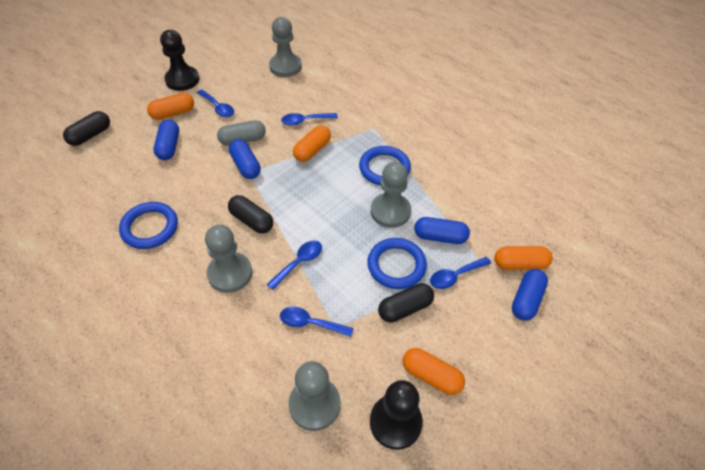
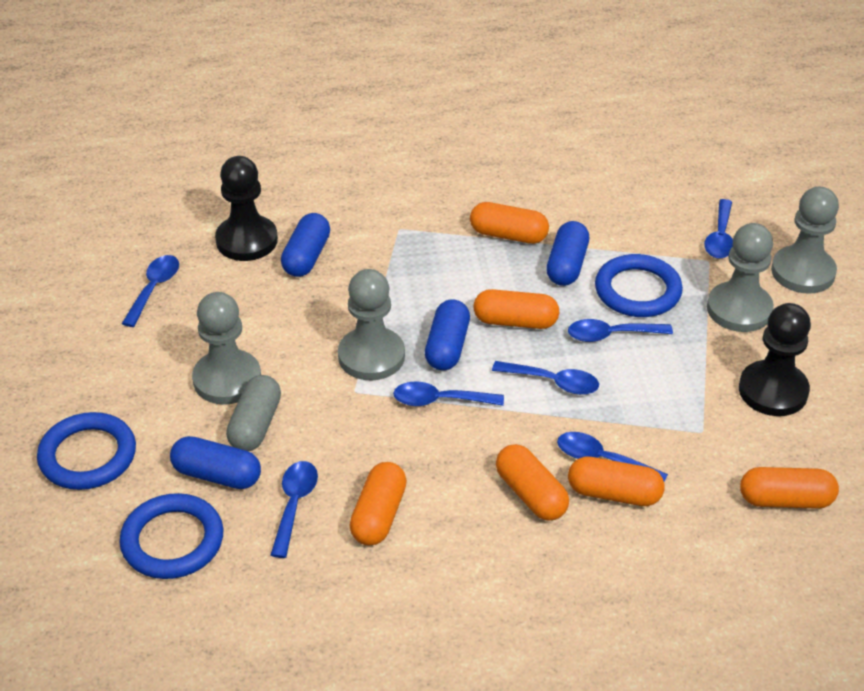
black capsule: 3 -> 0
blue spoon: 5 -> 7
orange capsule: 4 -> 6

